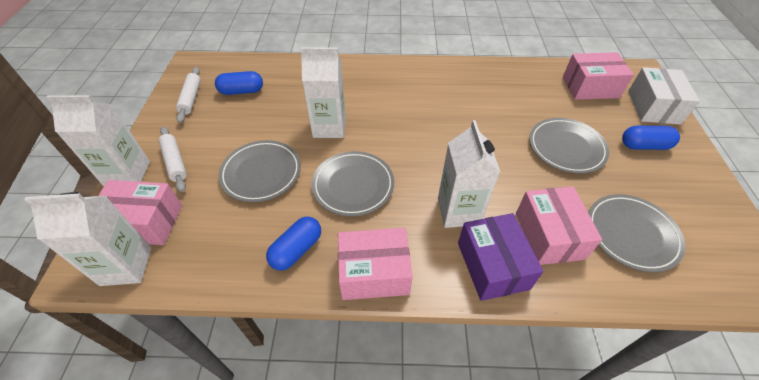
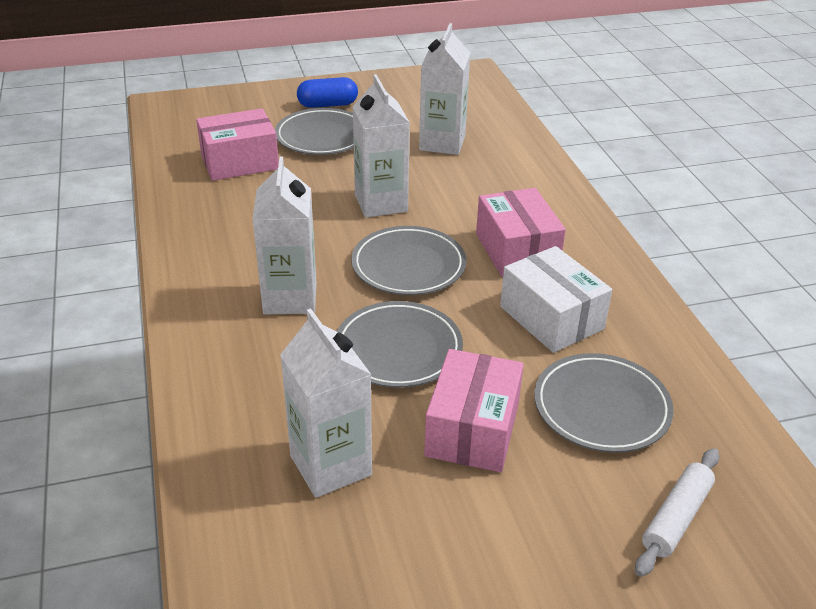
blue capsule: 3 -> 1
pink box: 4 -> 3
purple box: 1 -> 0
white rolling pin: 2 -> 1

